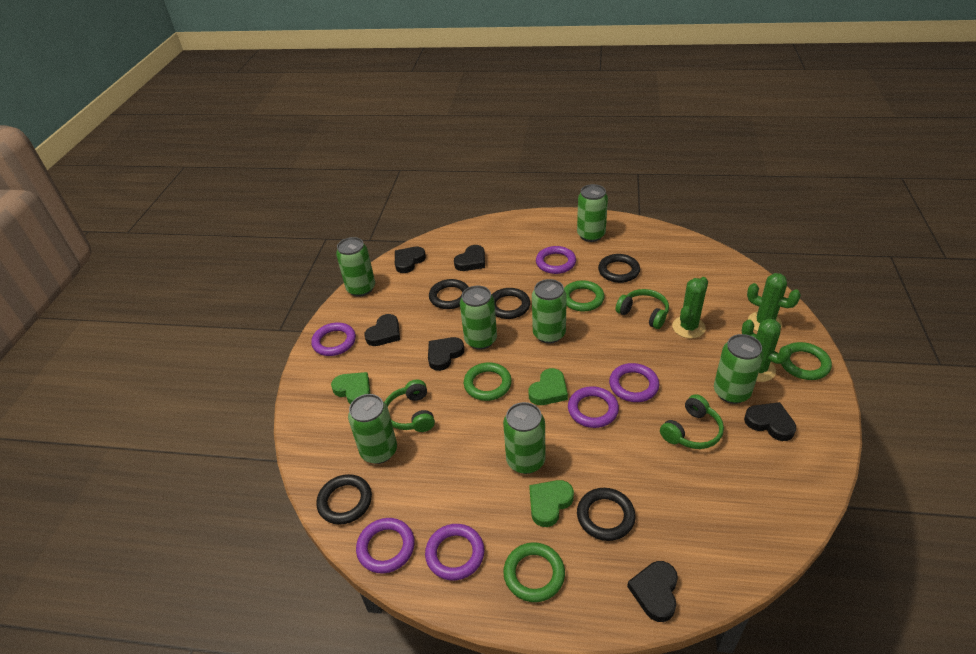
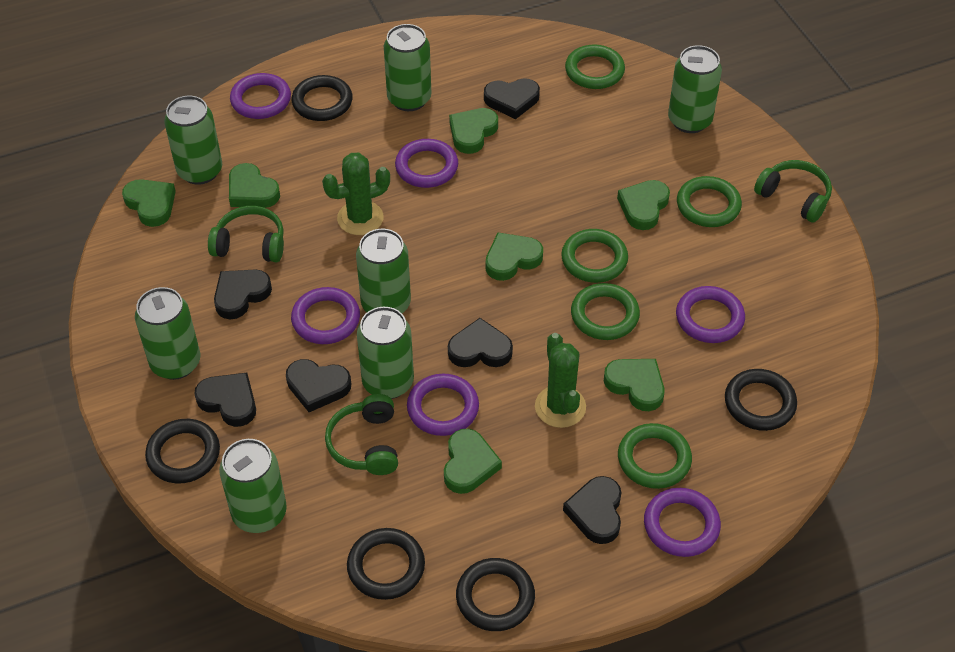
green cactus: 3 -> 2
green heart: 3 -> 7
green ring: 4 -> 5

